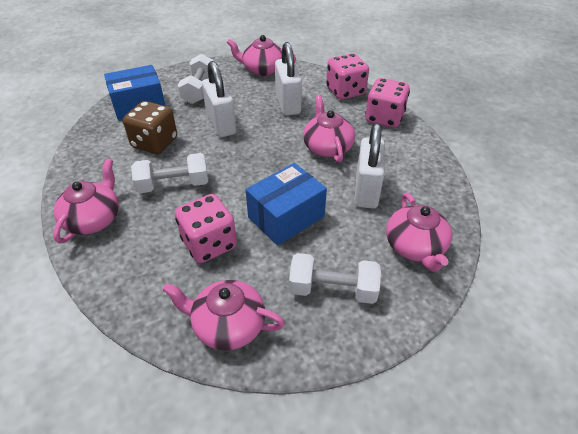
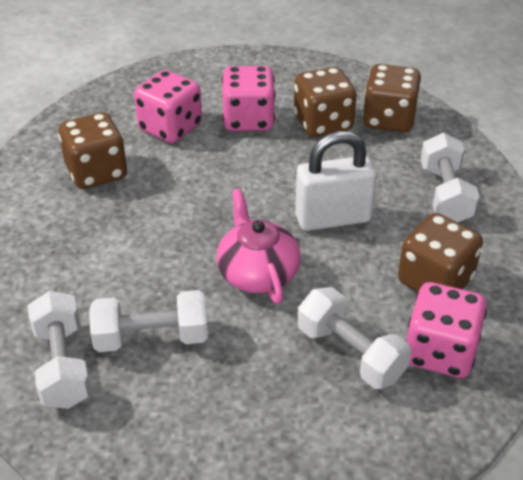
blue box: 2 -> 0
brown dice: 1 -> 4
pink teapot: 5 -> 1
white dumbbell: 3 -> 4
white padlock: 3 -> 1

